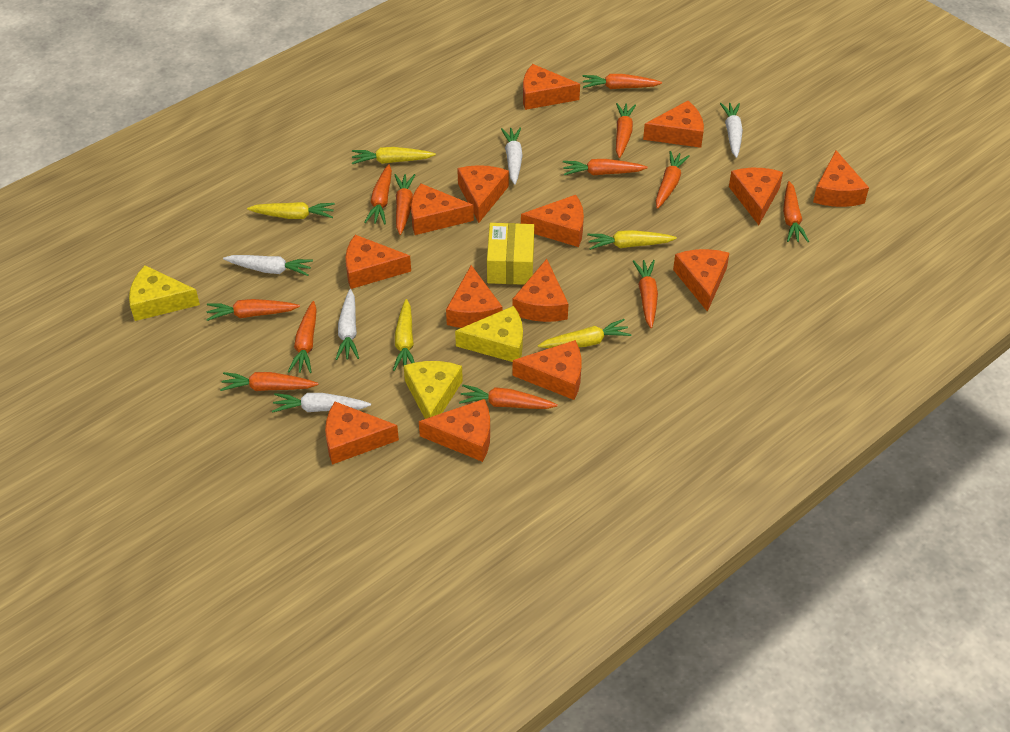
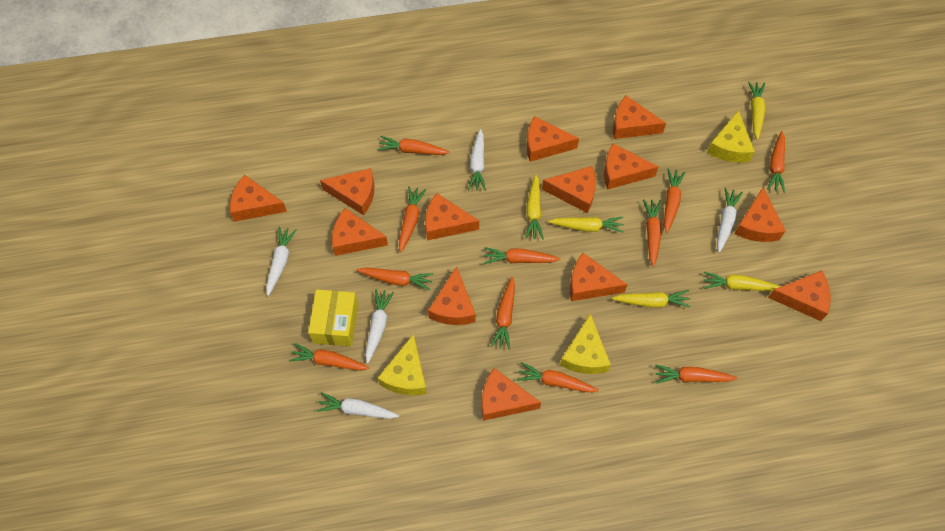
orange carrot: 12 -> 11
orange cheese: 14 -> 13

